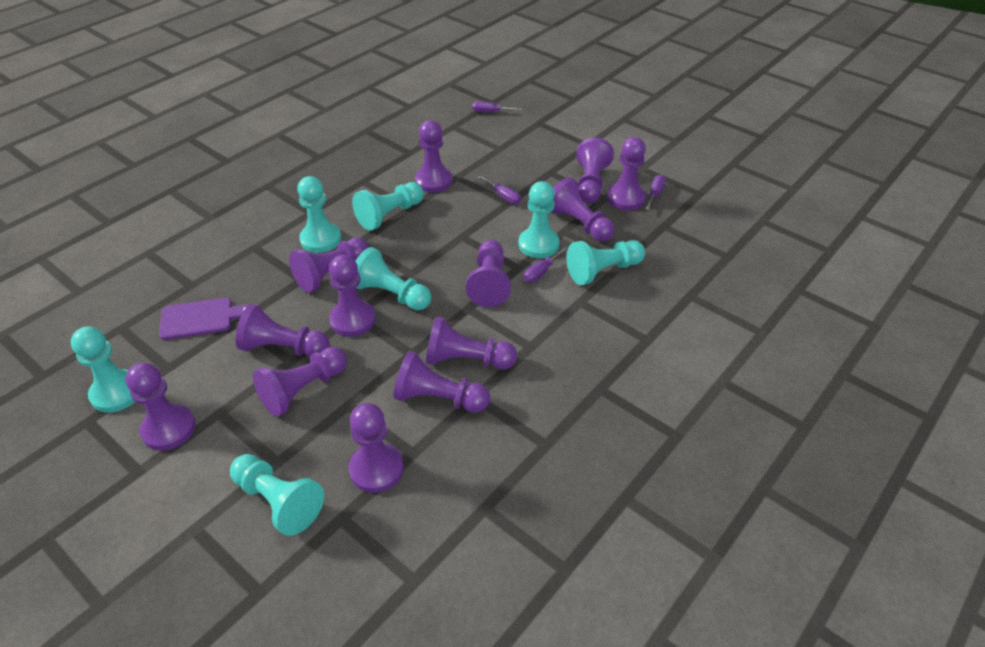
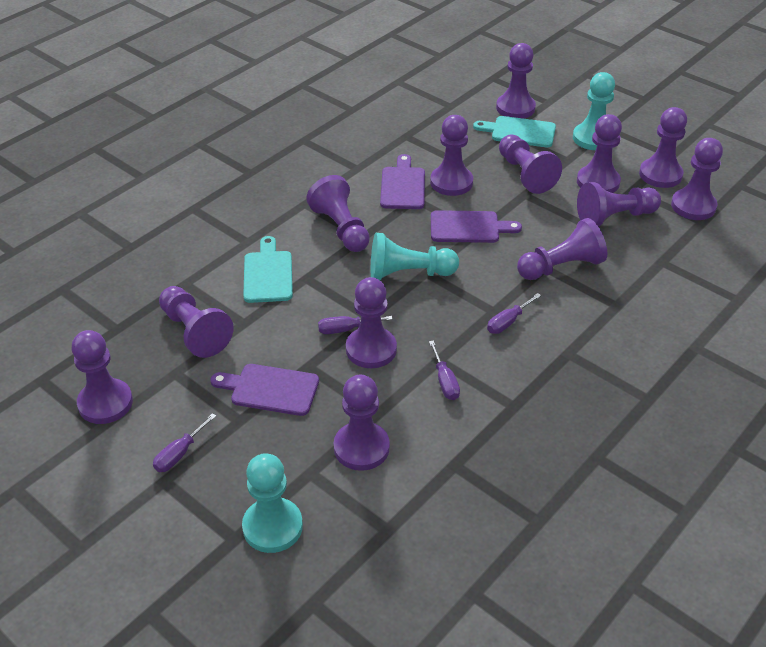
purple cutting board: 1 -> 3
turquoise cutting board: 0 -> 2
turquoise pawn: 7 -> 3

